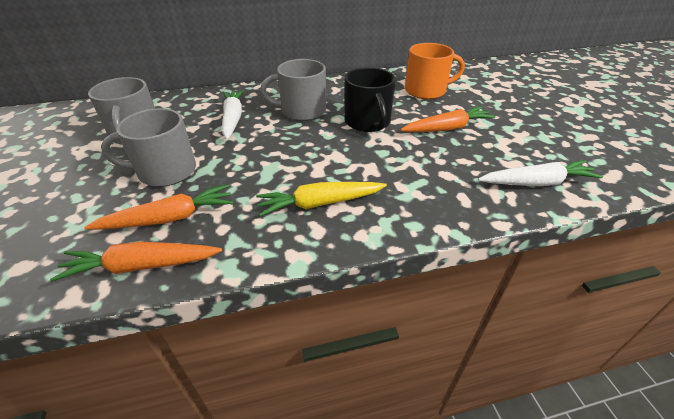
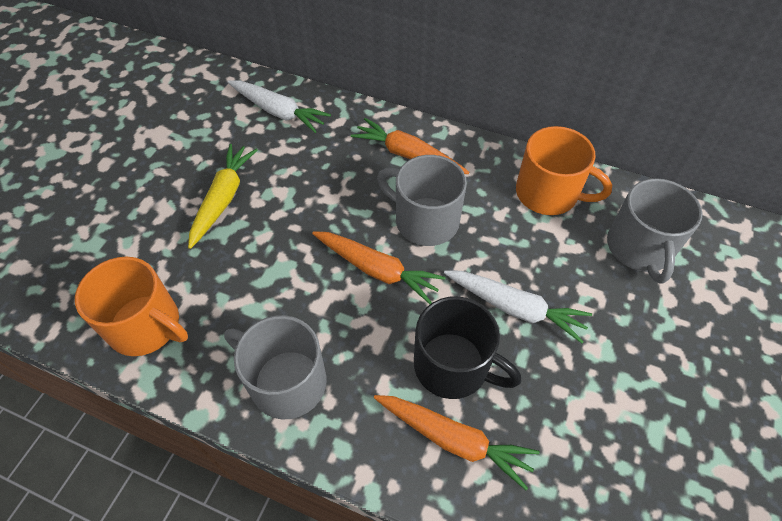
orange mug: 1 -> 2

